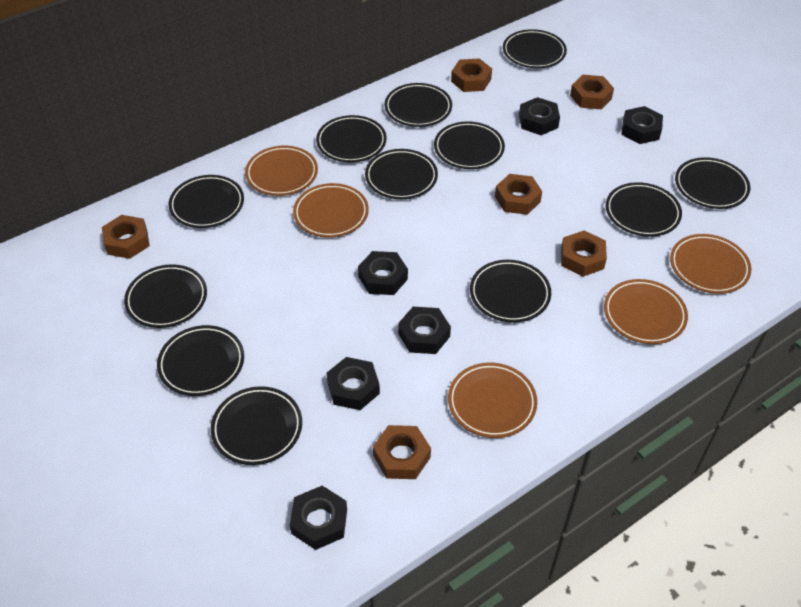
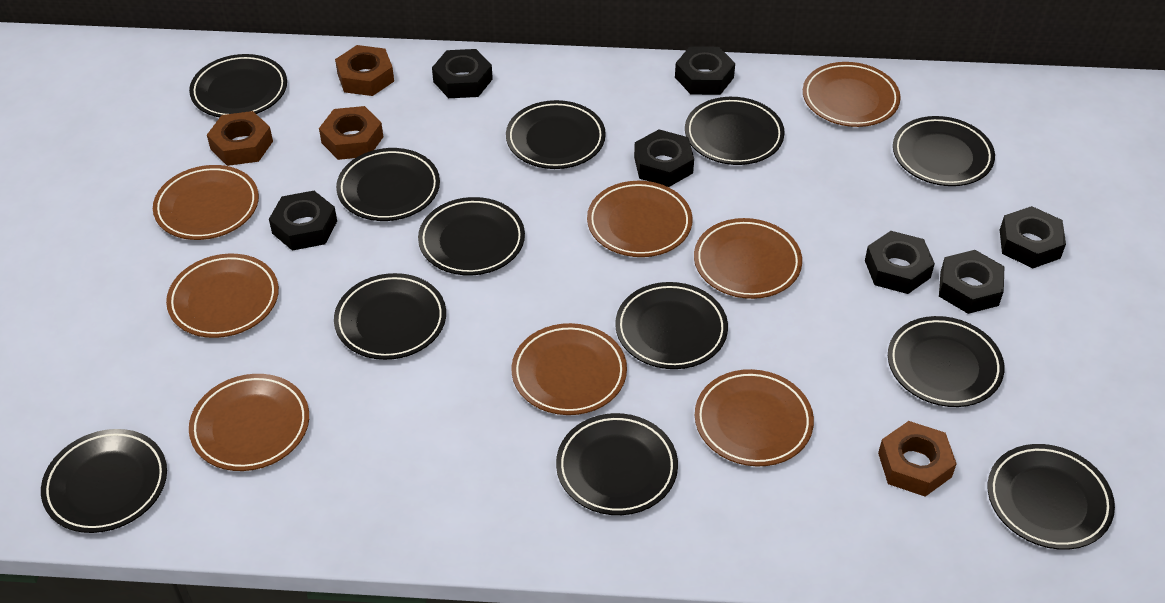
black nut: 6 -> 7
brown nut: 6 -> 4
brown plate: 5 -> 8

